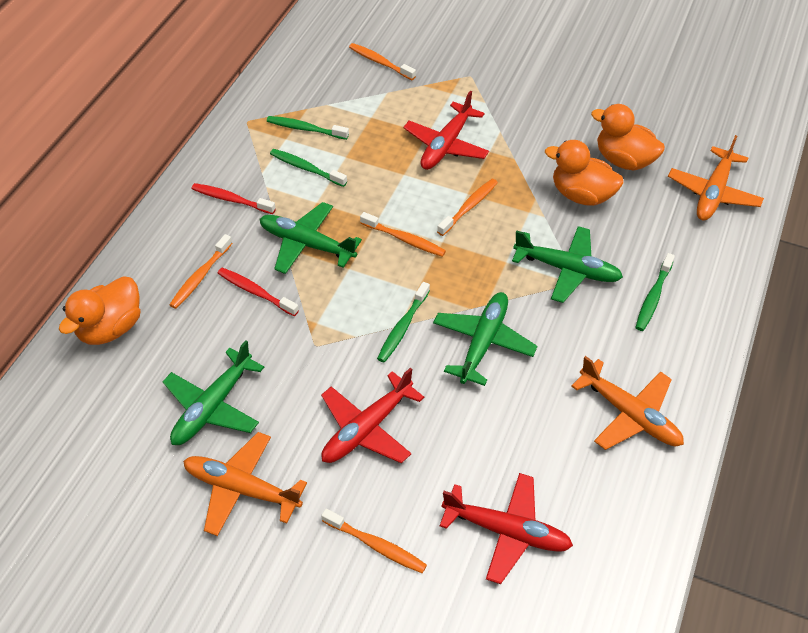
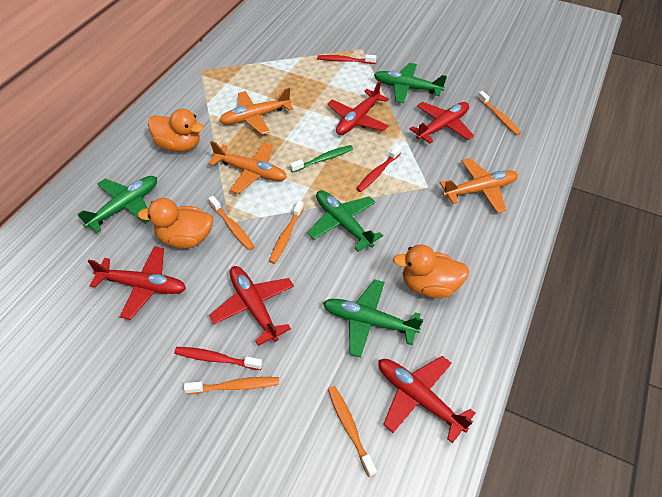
green toothbrush: 4 -> 1
red plane: 3 -> 5
red toothbrush: 2 -> 3

